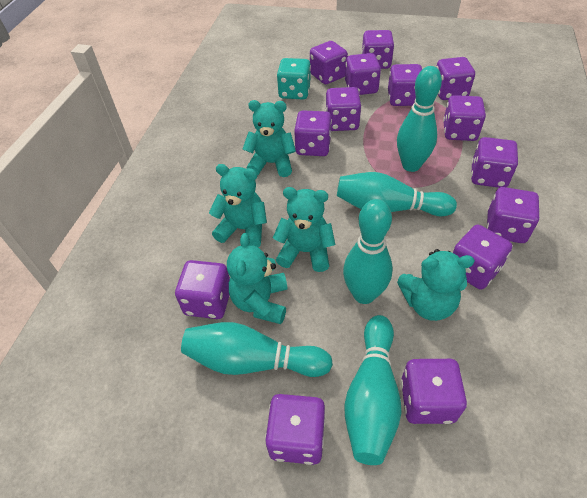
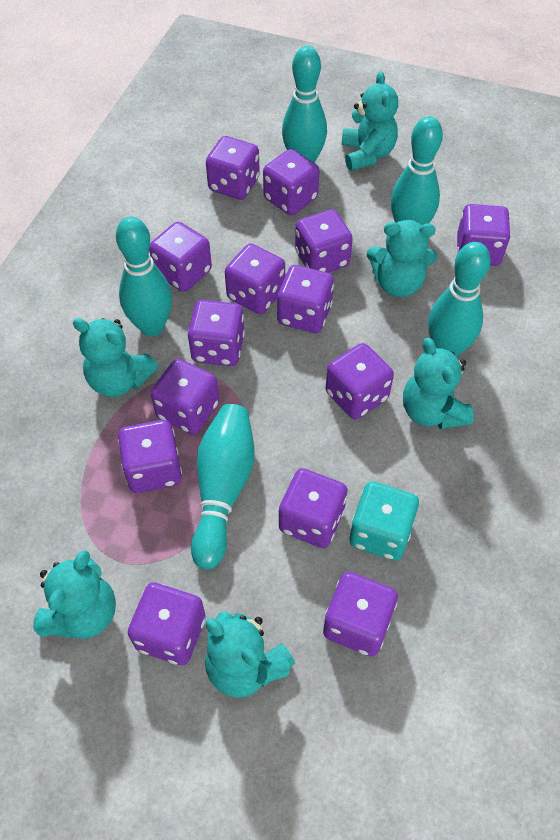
turquoise teddy bear: 5 -> 6

